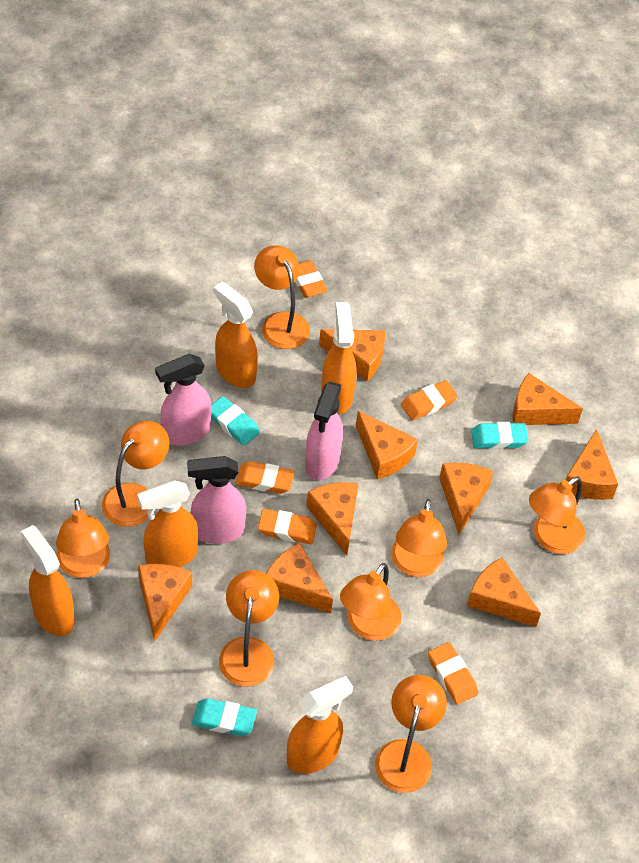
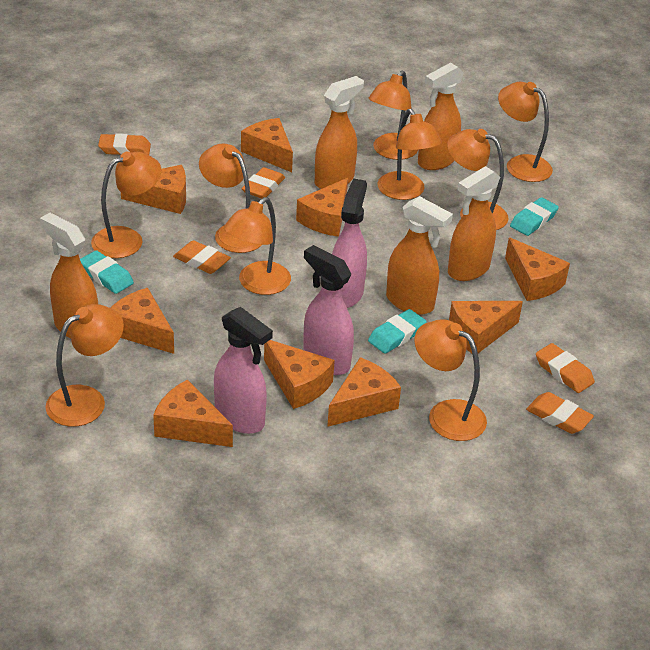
orange lamp: 8 -> 9

